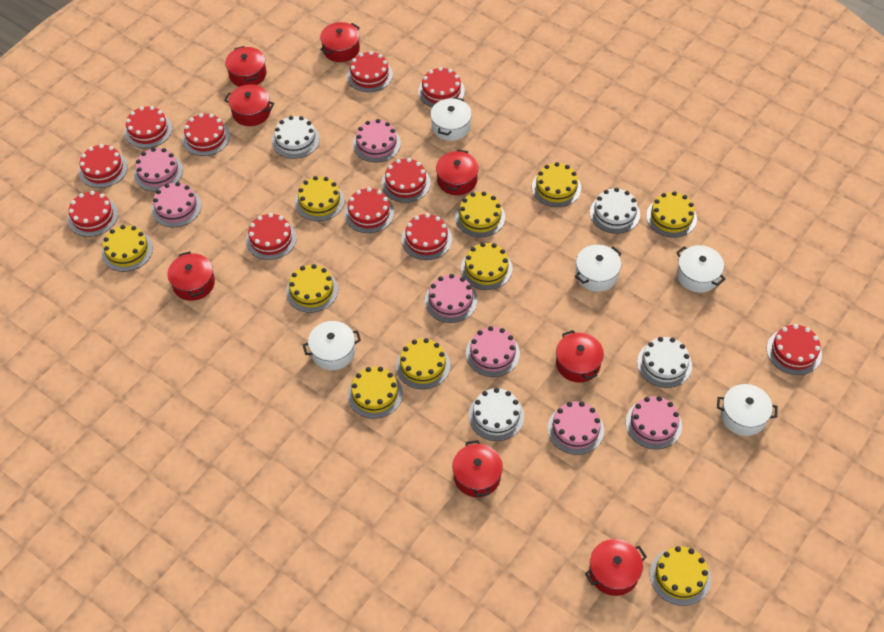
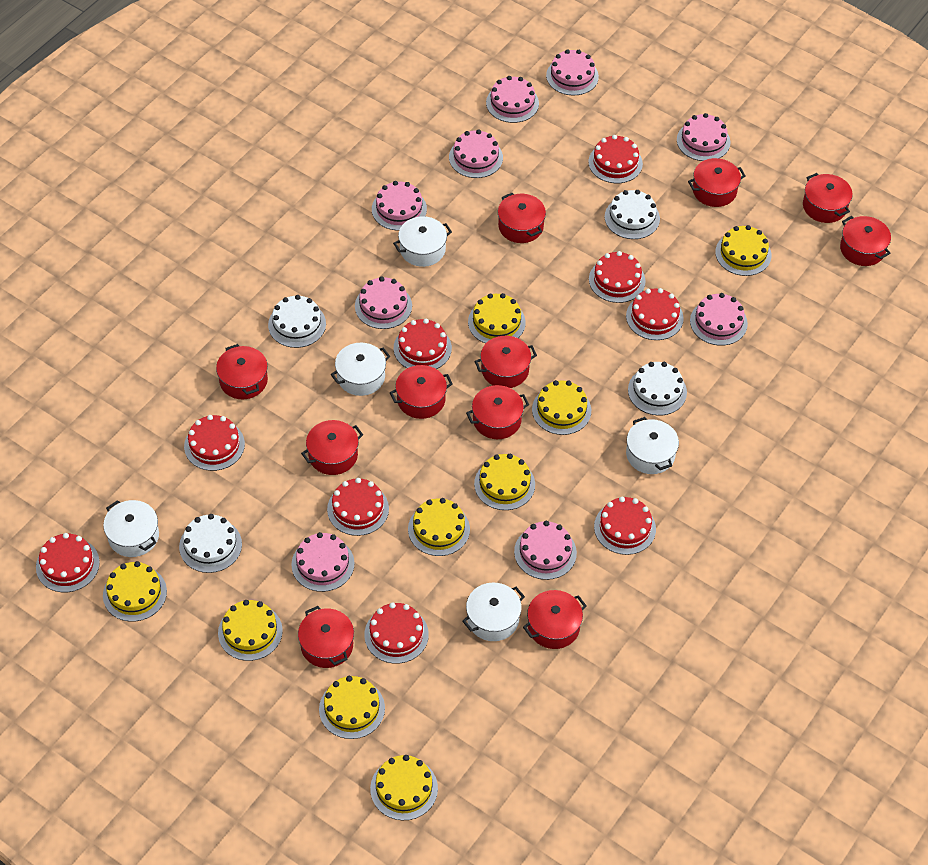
pink cake: 7 -> 9
red cake: 11 -> 9
red pot: 8 -> 11
yellow cake: 10 -> 9

